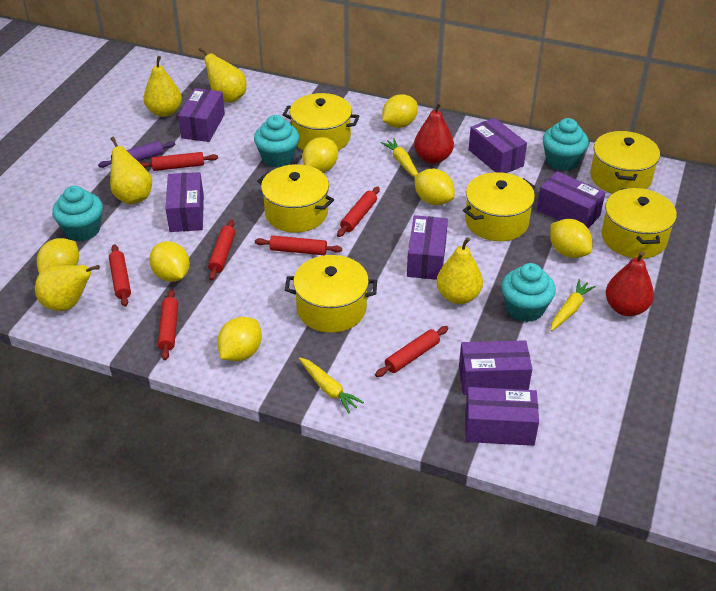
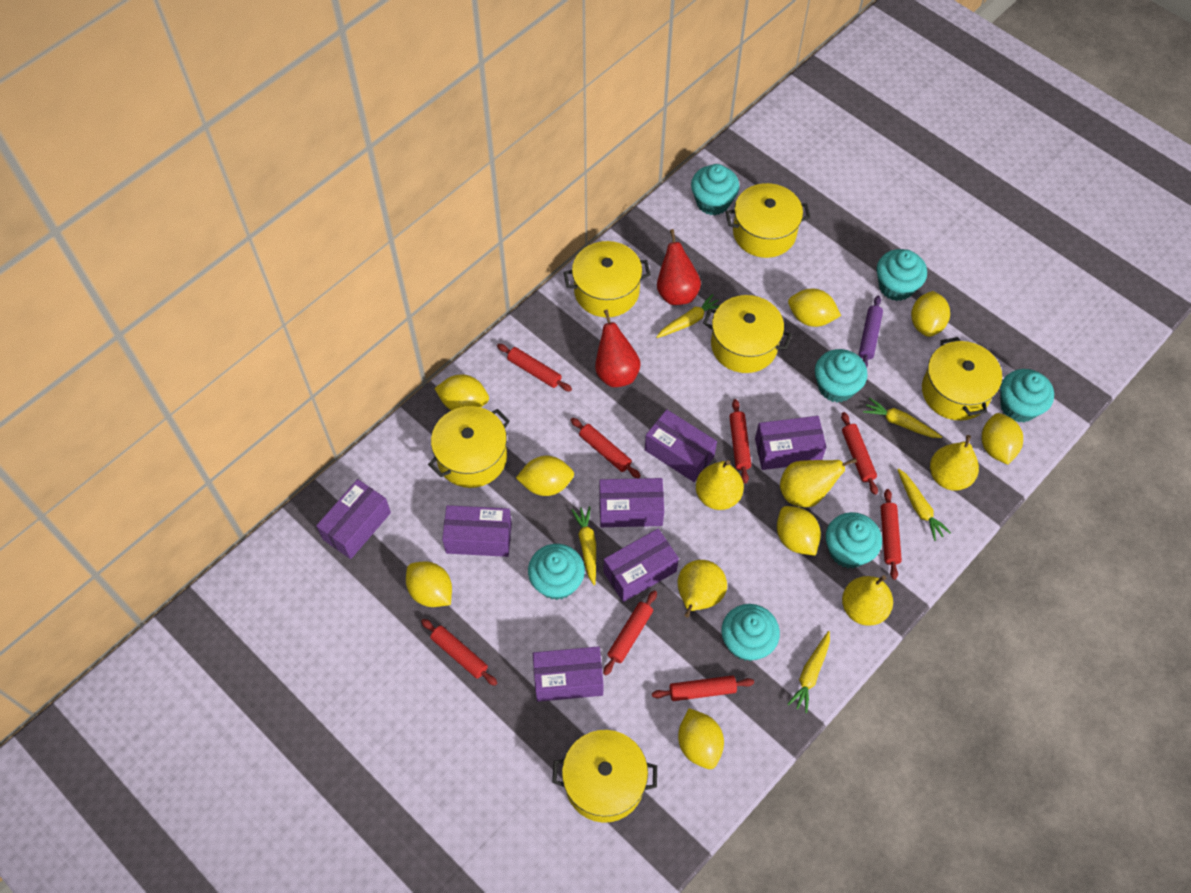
red rolling pin: 7 -> 8
turquoise cupcake: 4 -> 7
yellow carrot: 3 -> 5
yellow lemon: 7 -> 8

